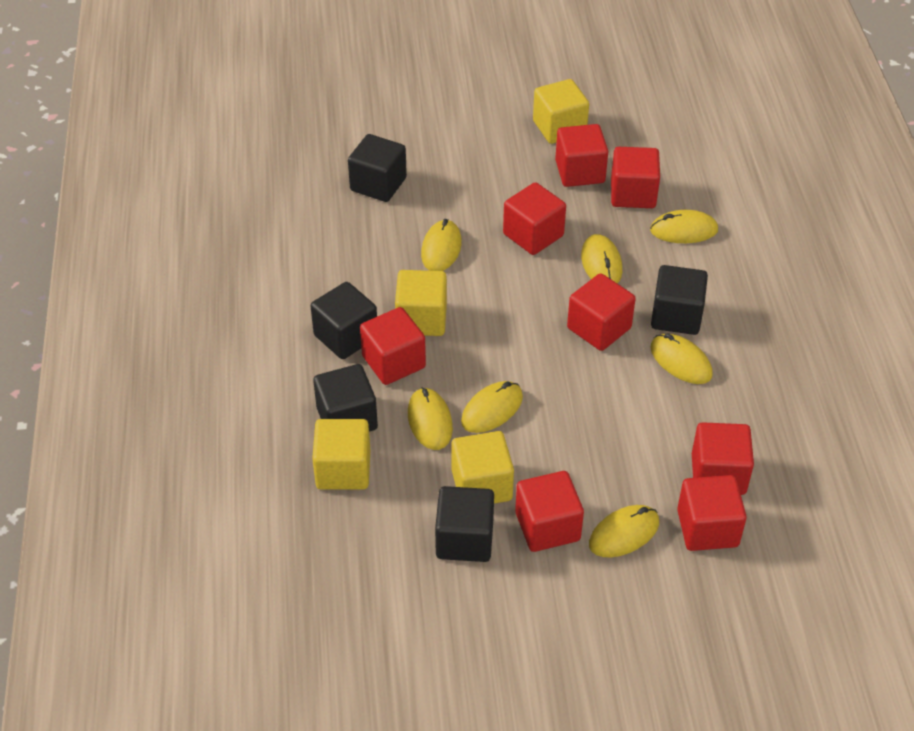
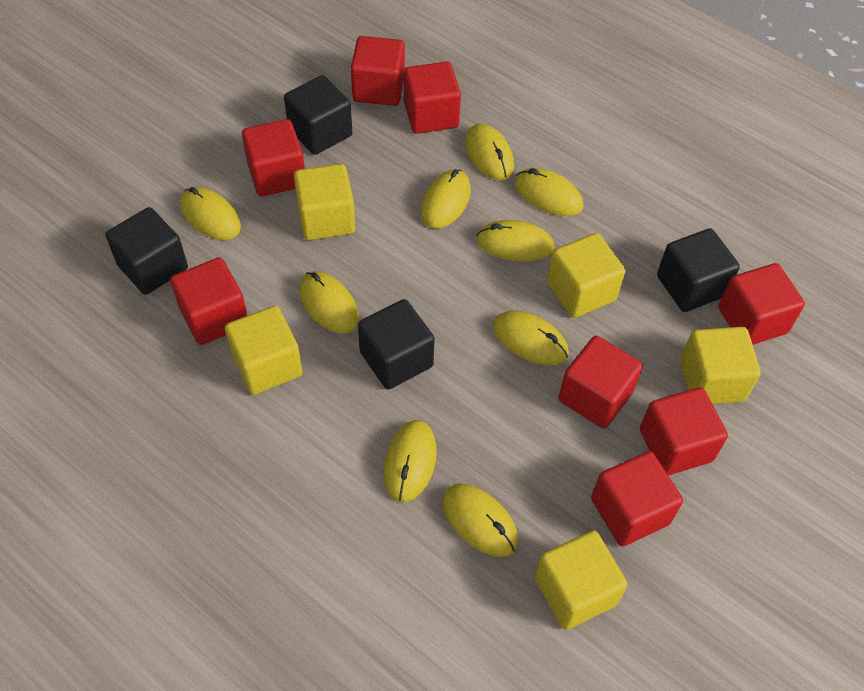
black cube: 5 -> 4
yellow cube: 4 -> 5
yellow mouse: 7 -> 9

